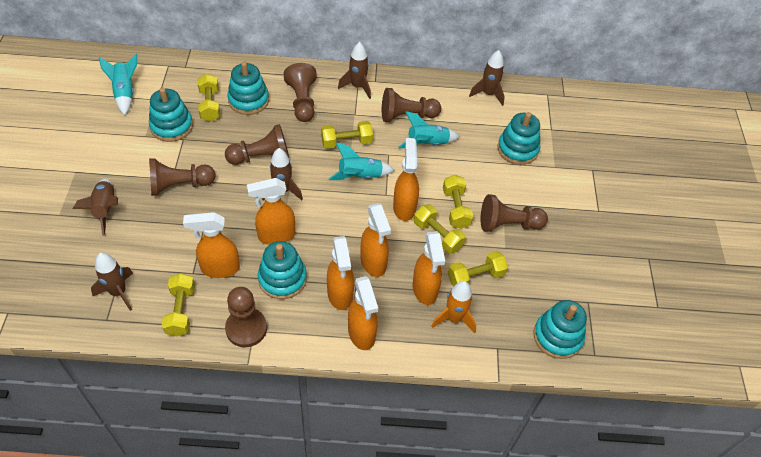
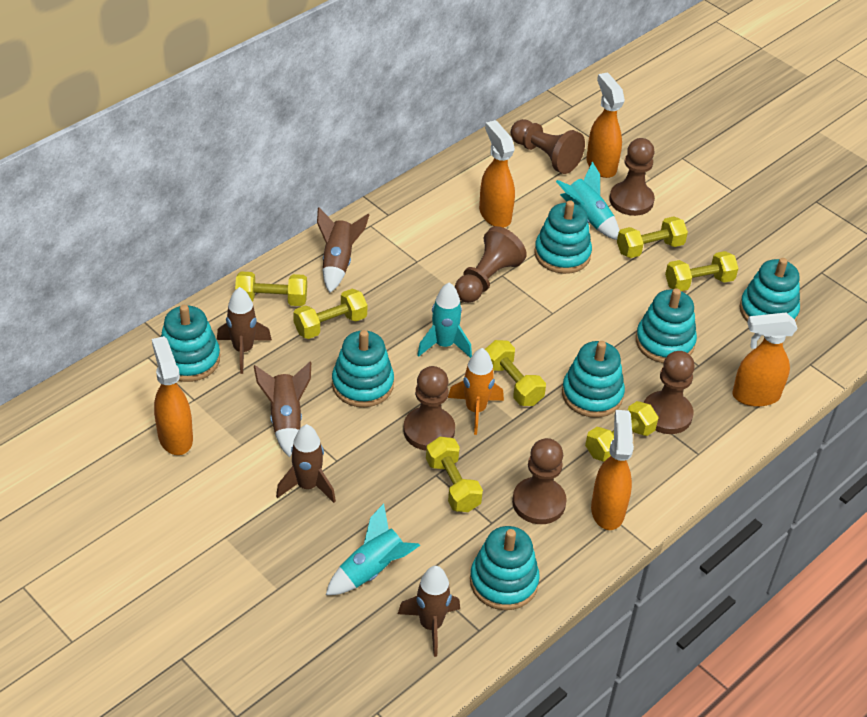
orange spray bottle: 7 -> 5
turquoise stacking toy: 5 -> 7
yellow dumbbell: 6 -> 7

